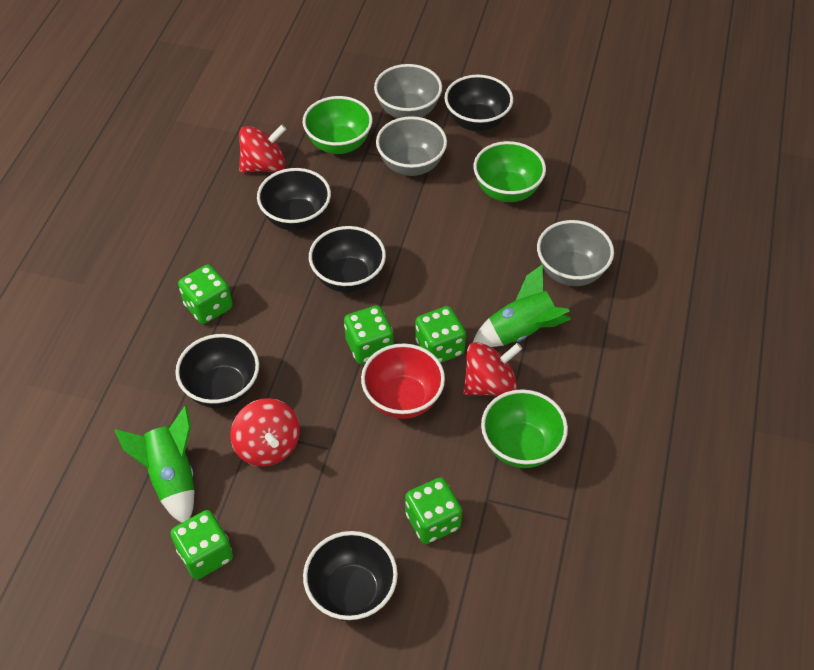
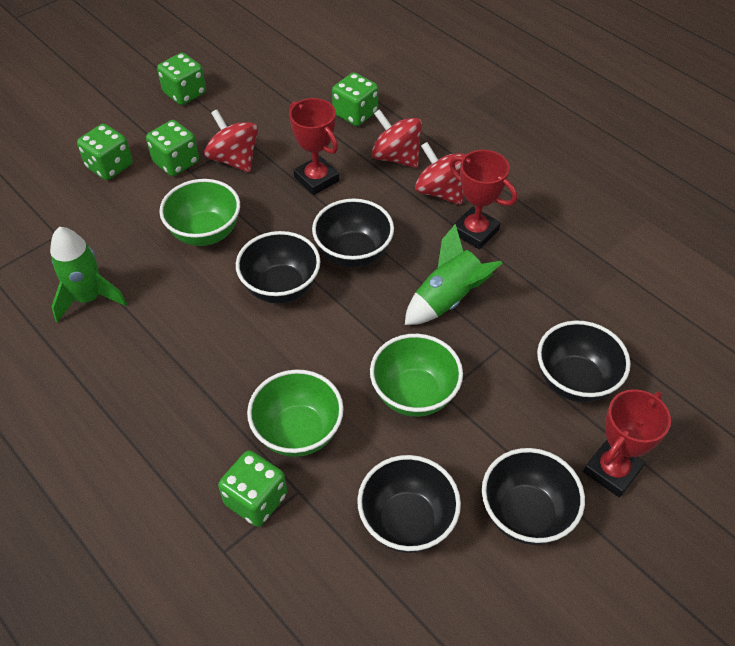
grey bowl: 3 -> 0
red bowl: 1 -> 0
red trophy: 0 -> 3

